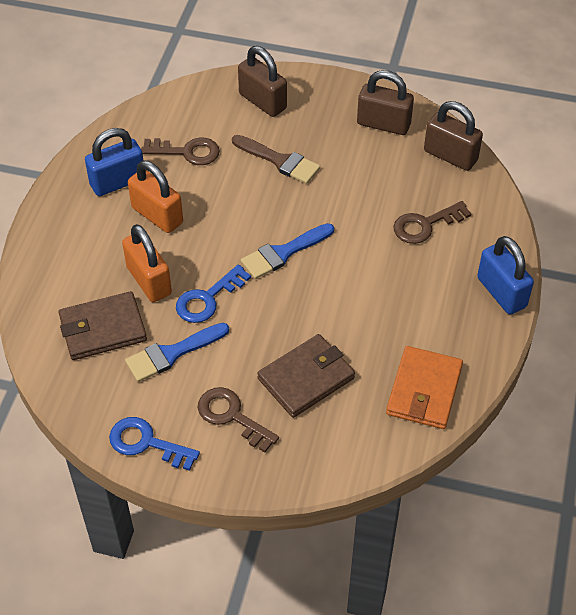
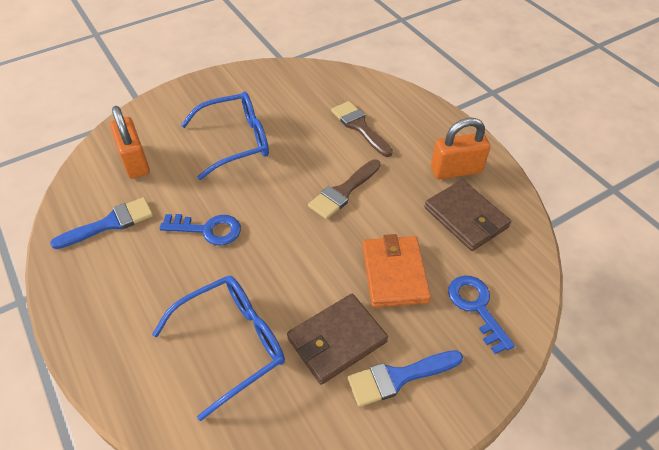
blue glasses: 0 -> 2
blue padlock: 2 -> 0
brown brush: 1 -> 2
brown key: 3 -> 0
brown padlock: 3 -> 0

